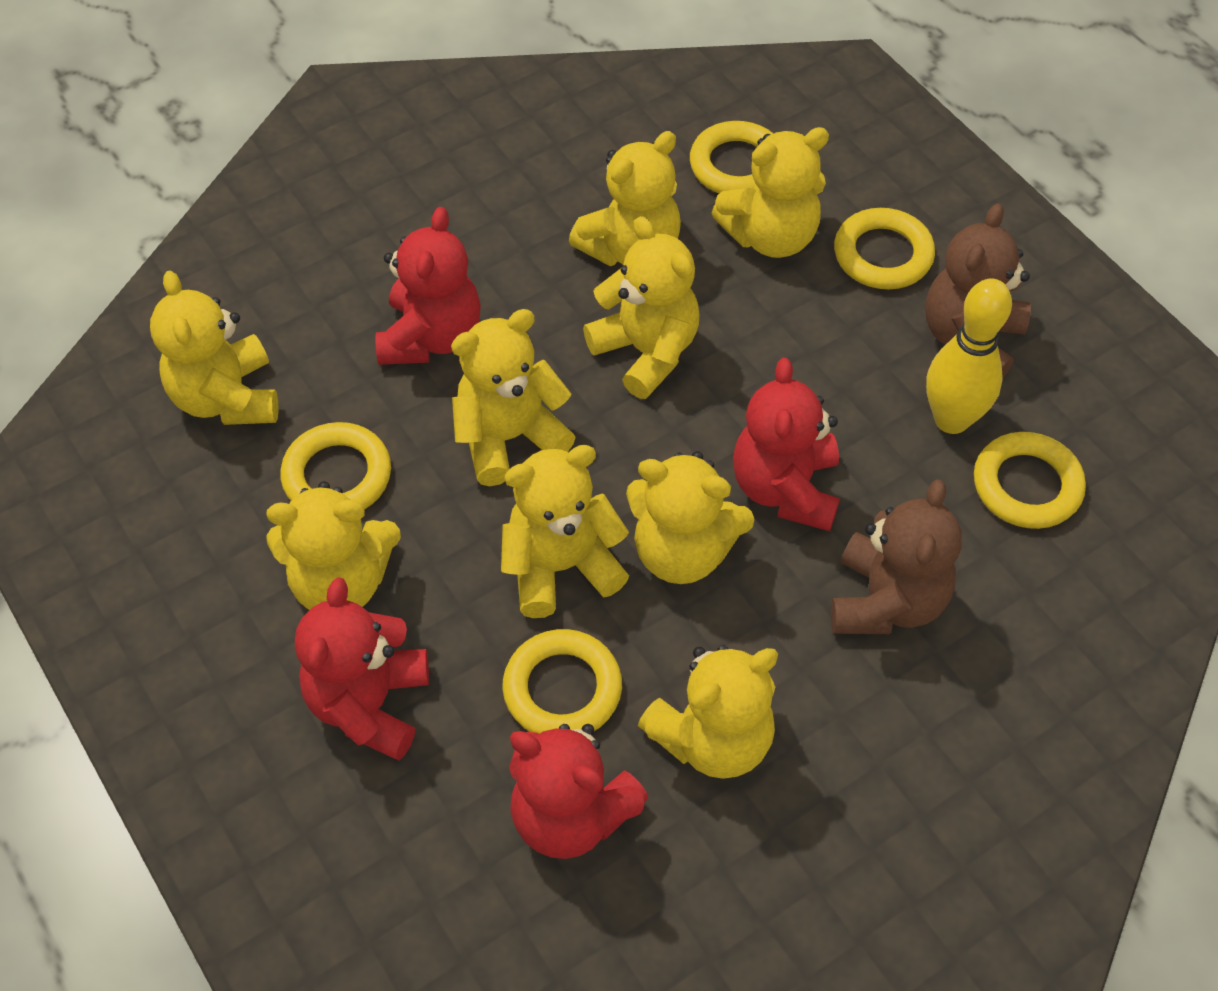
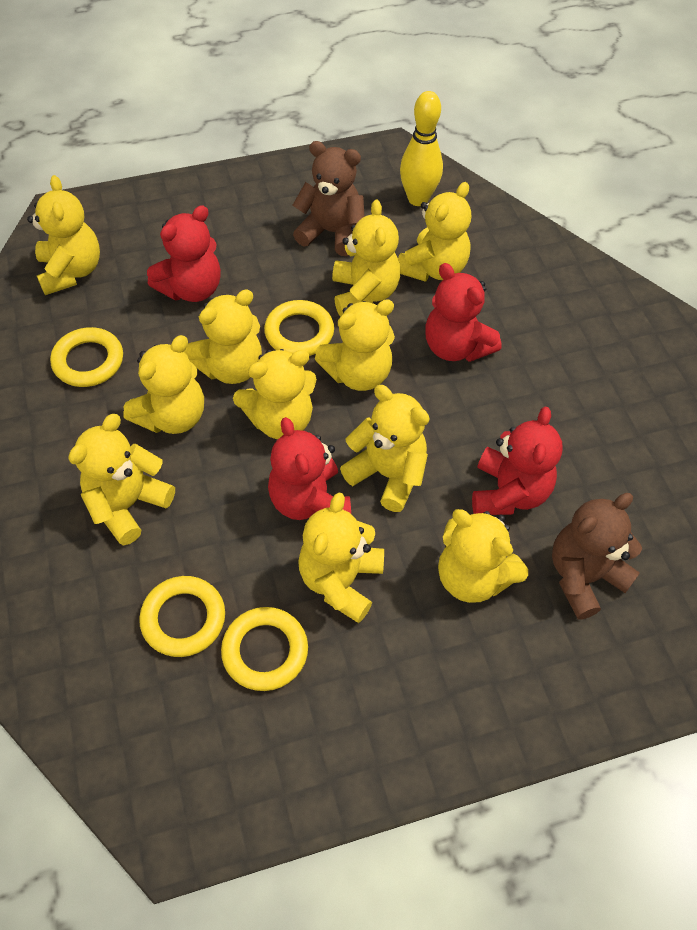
yellow ring: 5 -> 4
yellow teddy bear: 9 -> 11

